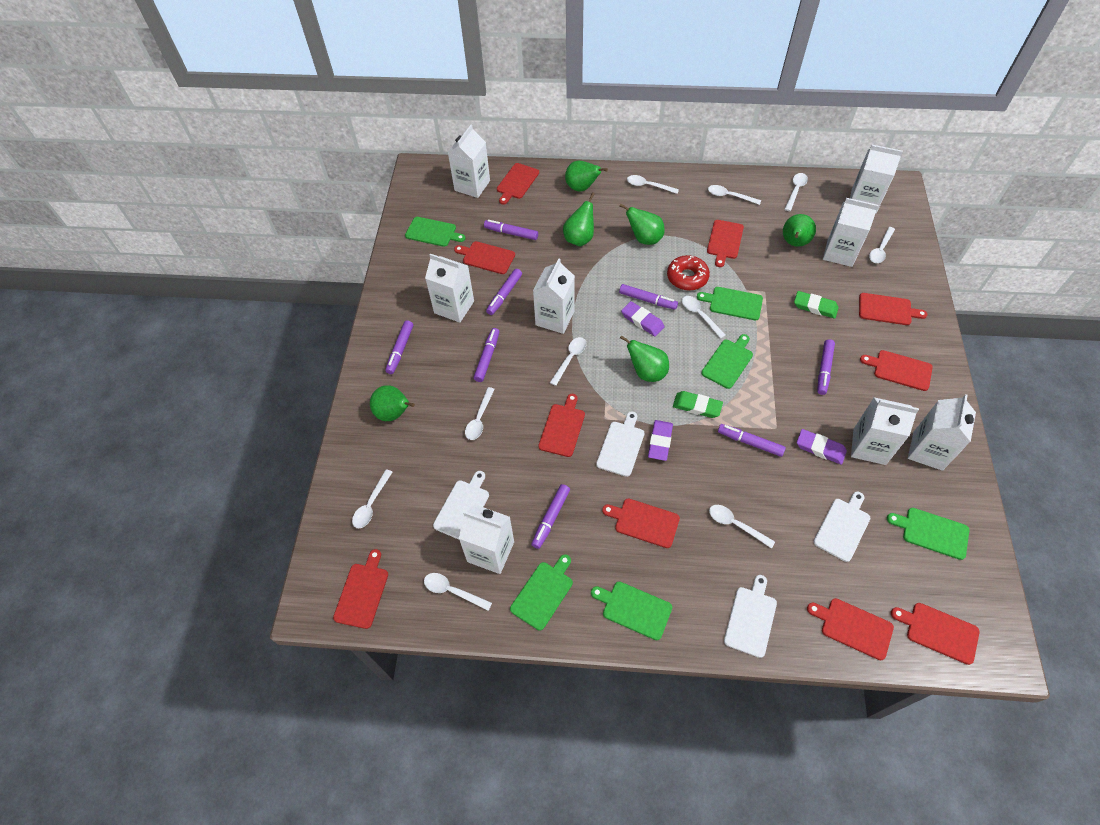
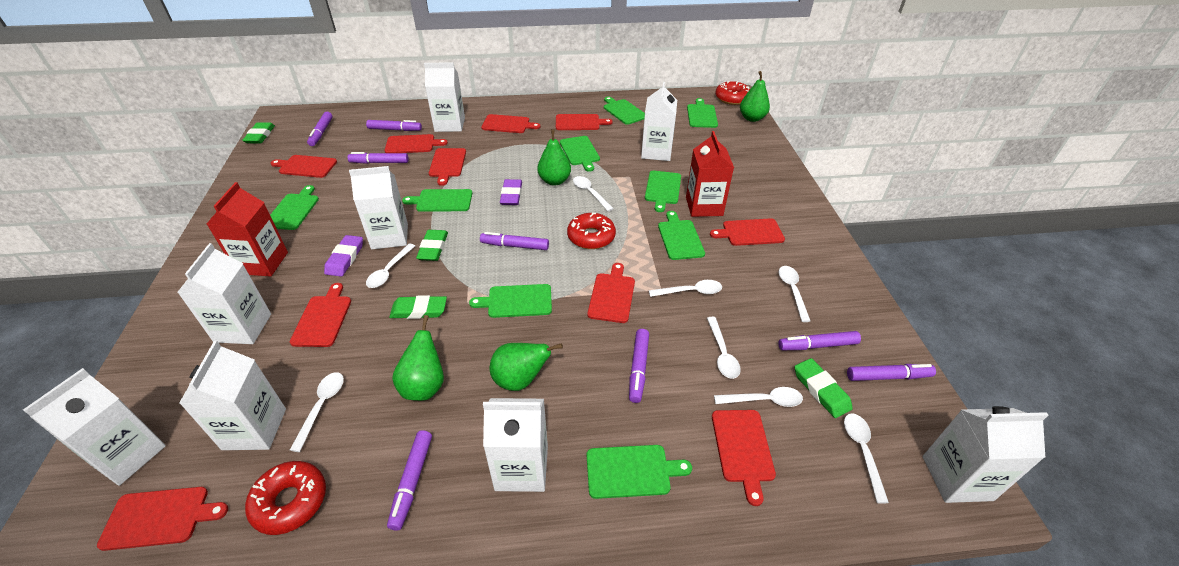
green cutting board: 6 -> 9
green eraser: 2 -> 4
green pear: 6 -> 4
purple eraser: 3 -> 2
red carton: 0 -> 2
red donut: 1 -> 3
white cutting board: 4 -> 0
white spoon: 10 -> 8

